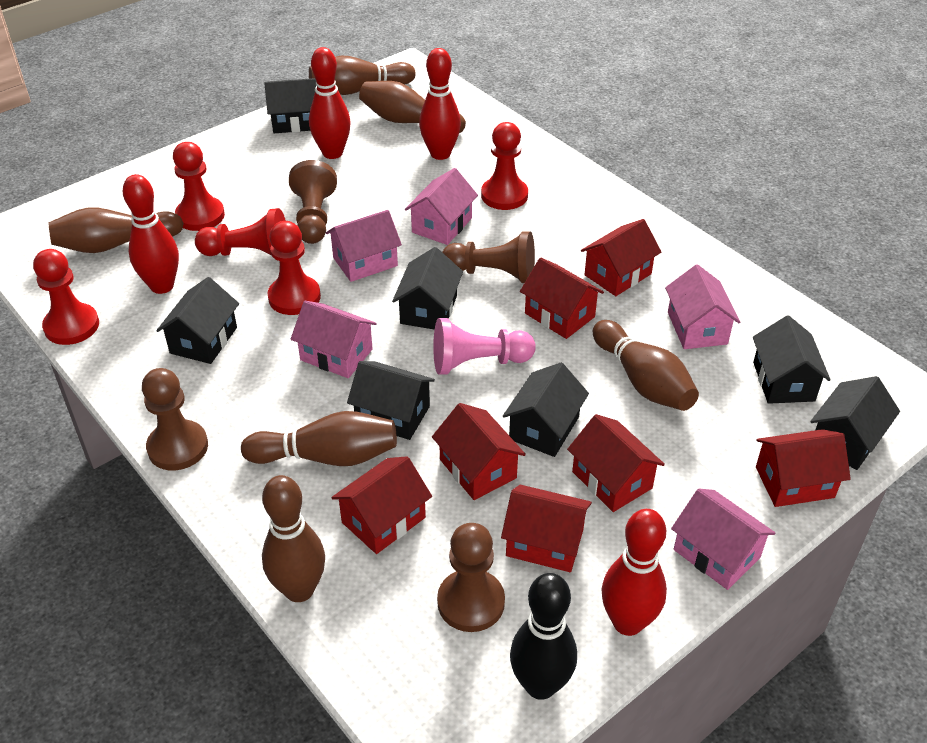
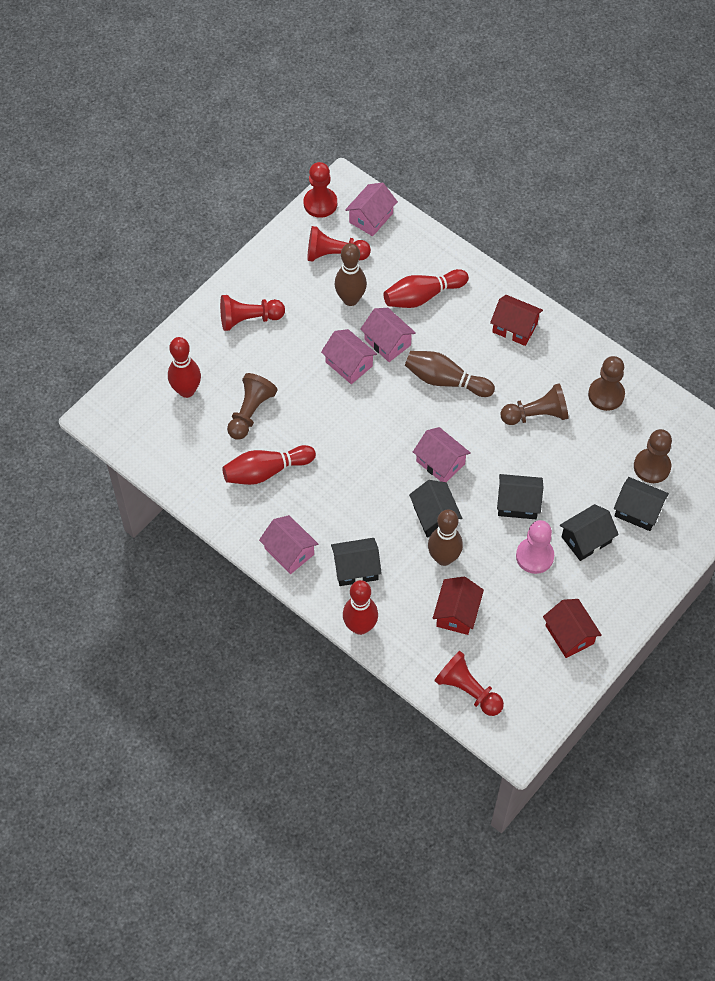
black bowling pin: 1 -> 0
black house: 7 -> 5
brown bowling pin: 6 -> 3
red house: 7 -> 3
red pawn: 5 -> 4

